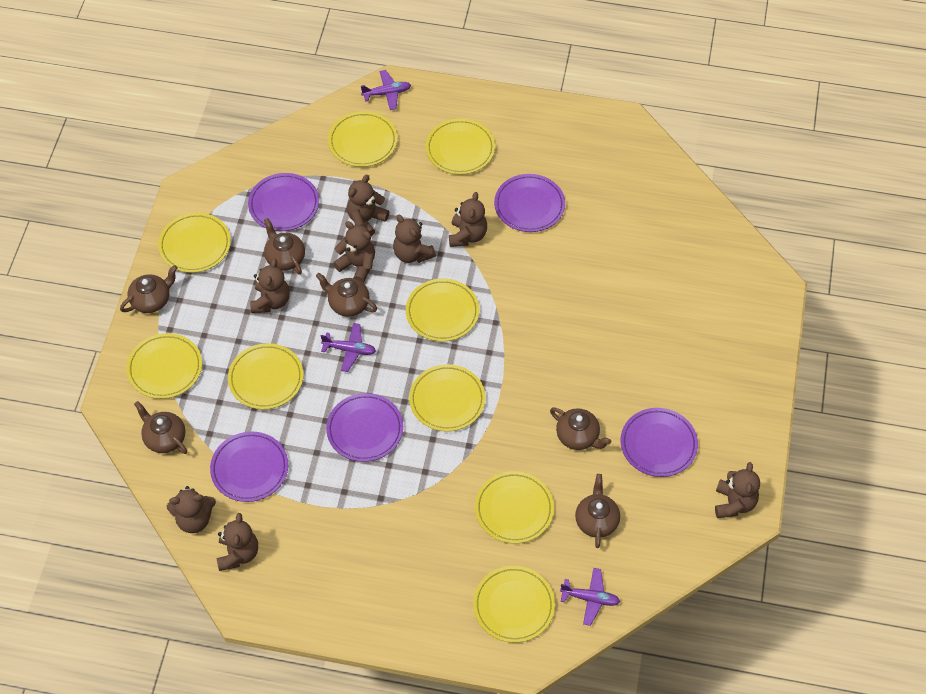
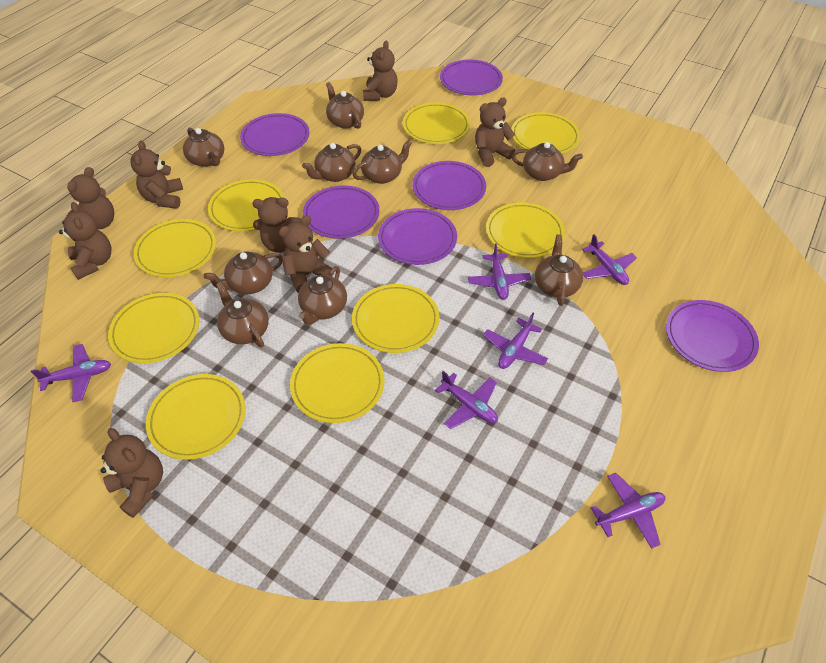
brown teapot: 6 -> 9
purple plane: 3 -> 6
purple plate: 5 -> 6

